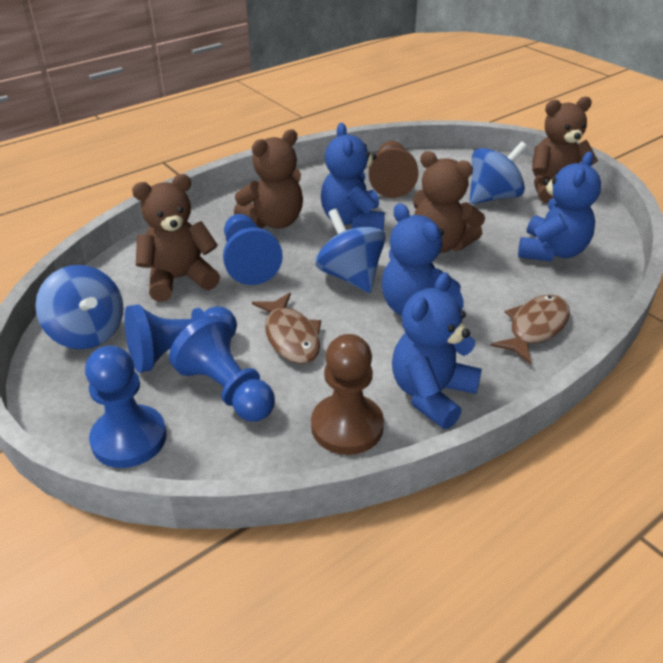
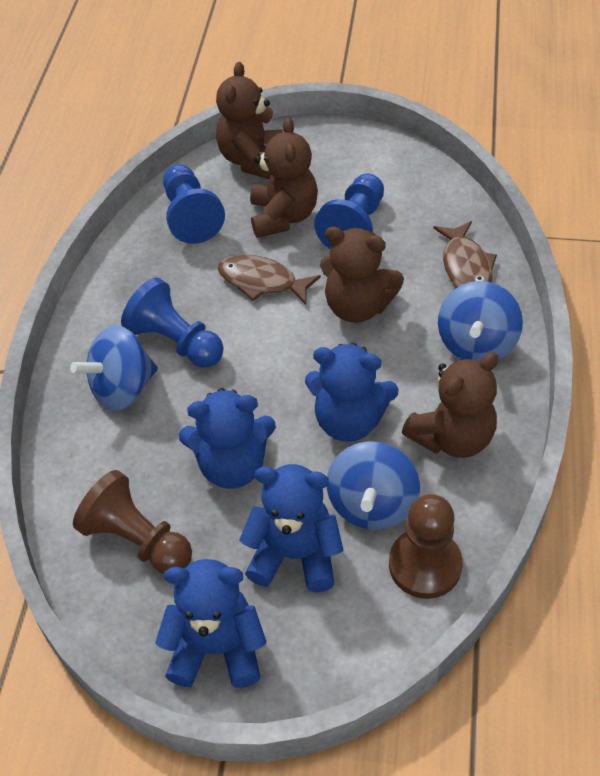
blue pawn: 4 -> 3

